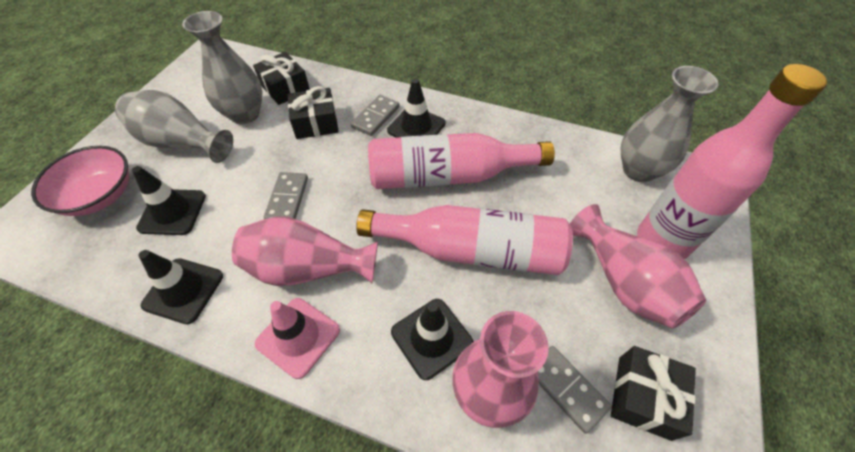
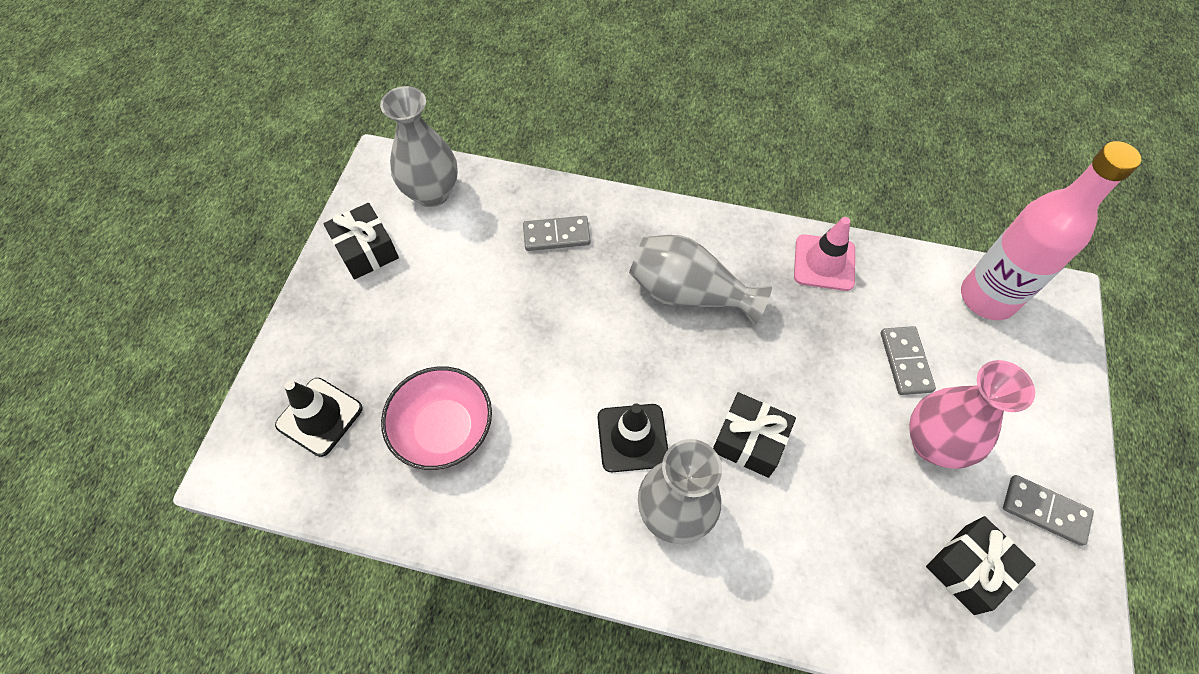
black traffic cone: 4 -> 2
pink bottle: 3 -> 1
pink vase: 3 -> 1

